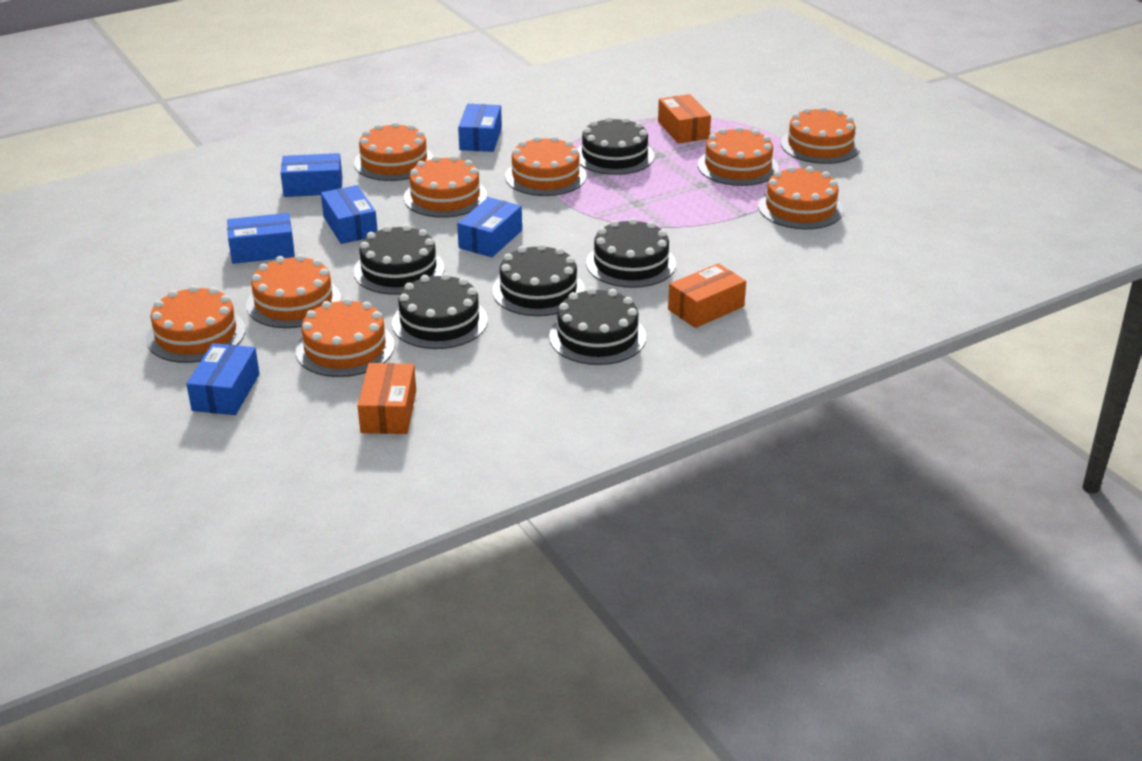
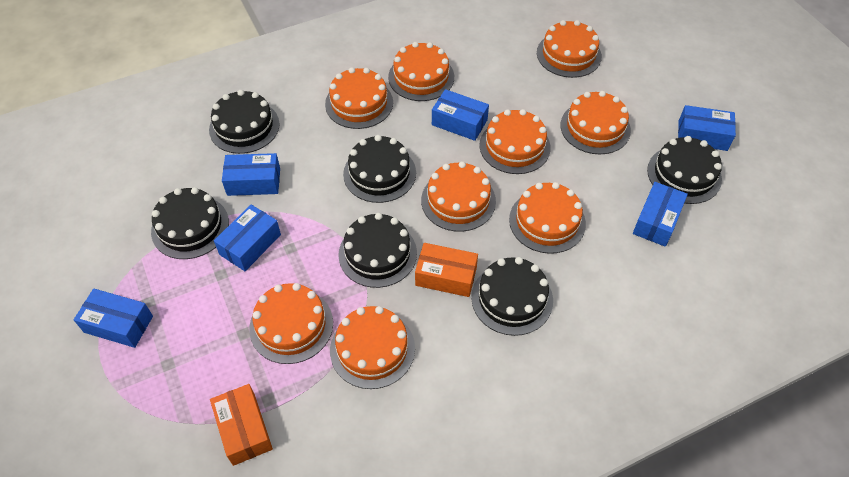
orange box: 3 -> 2

